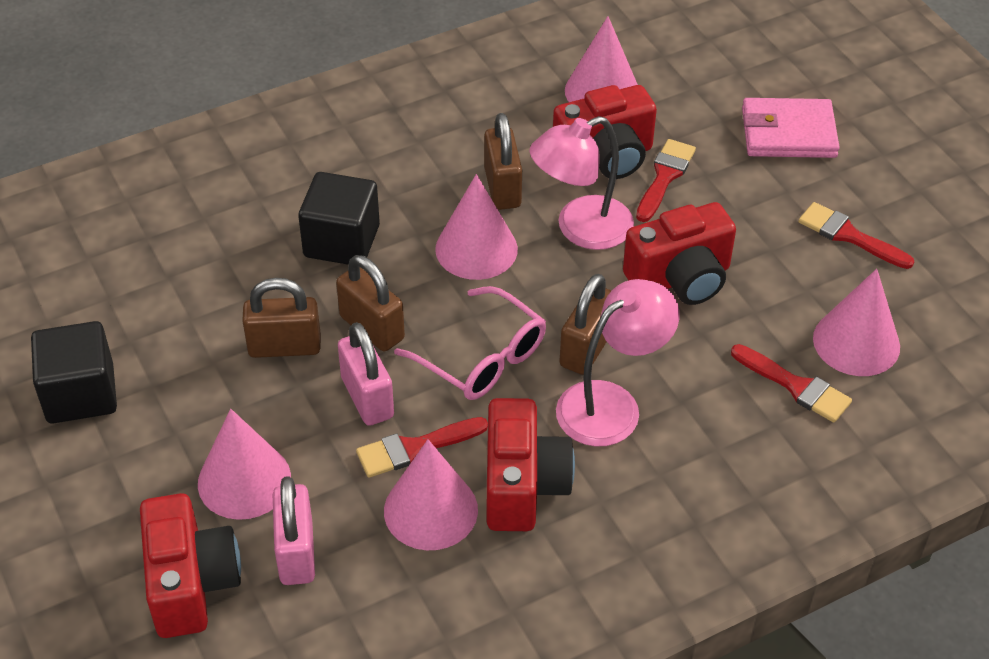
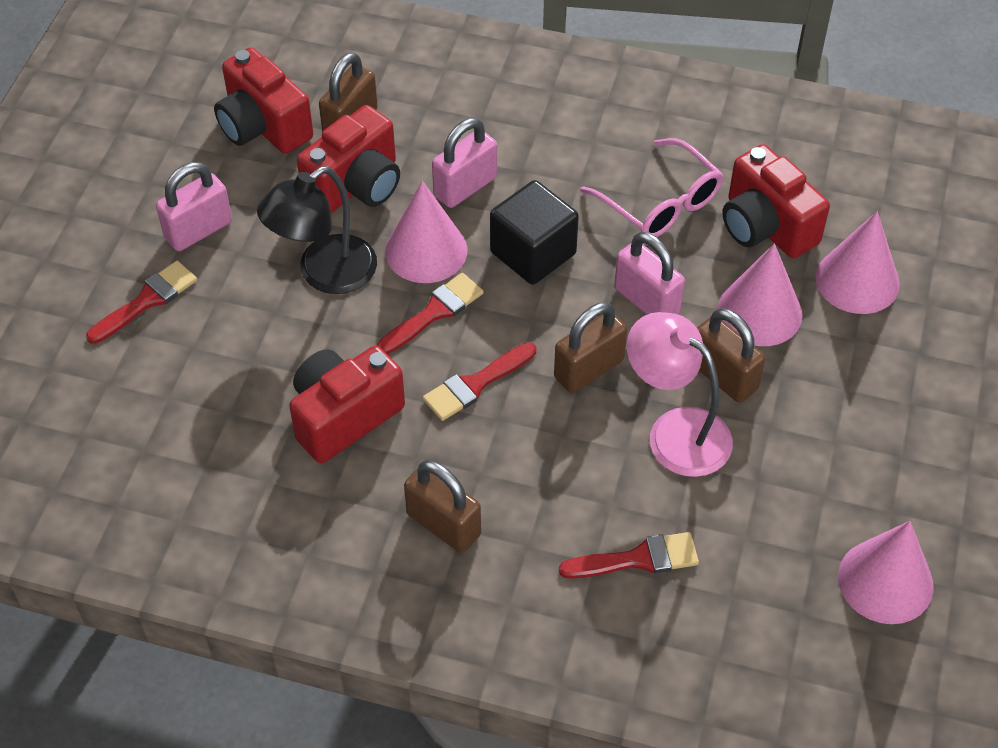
black cube: 2 -> 1
black lamp: 0 -> 1
pink cone: 5 -> 4
pink lamp: 2 -> 1
pink padlock: 2 -> 3
pink wallet: 1 -> 0

